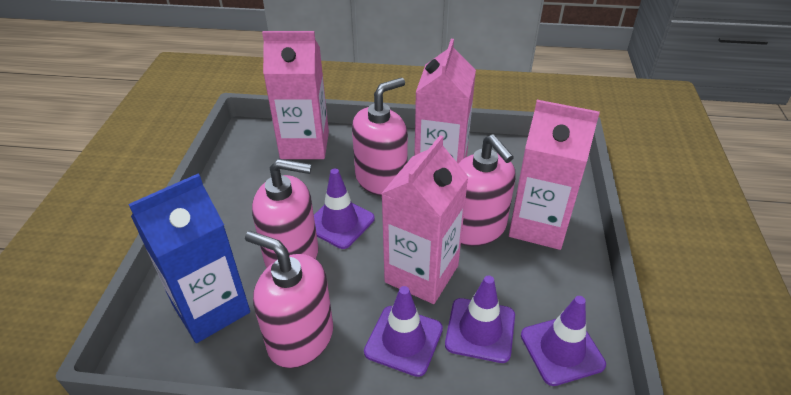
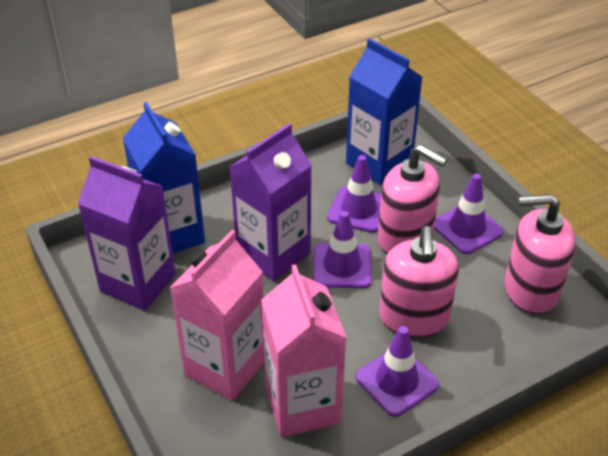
blue carton: 1 -> 2
pink carton: 4 -> 2
pink soap dispenser: 4 -> 3
purple carton: 0 -> 2

